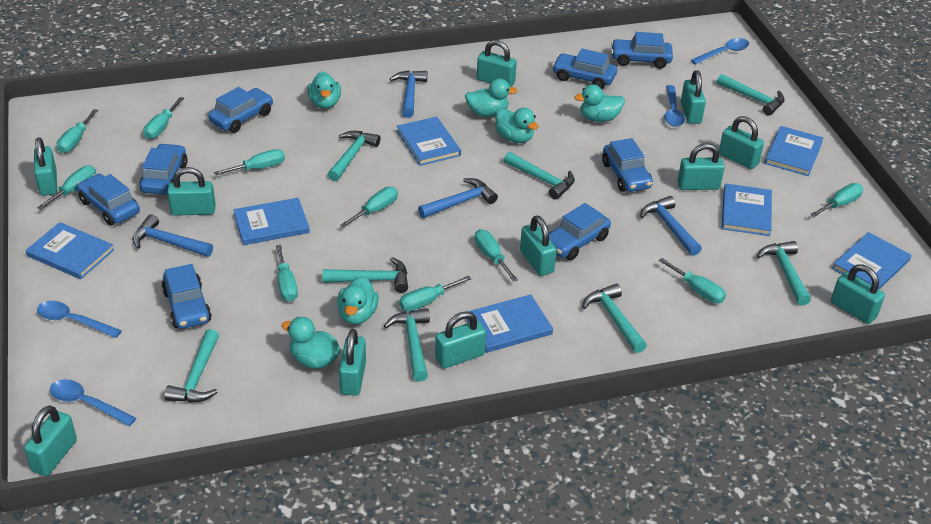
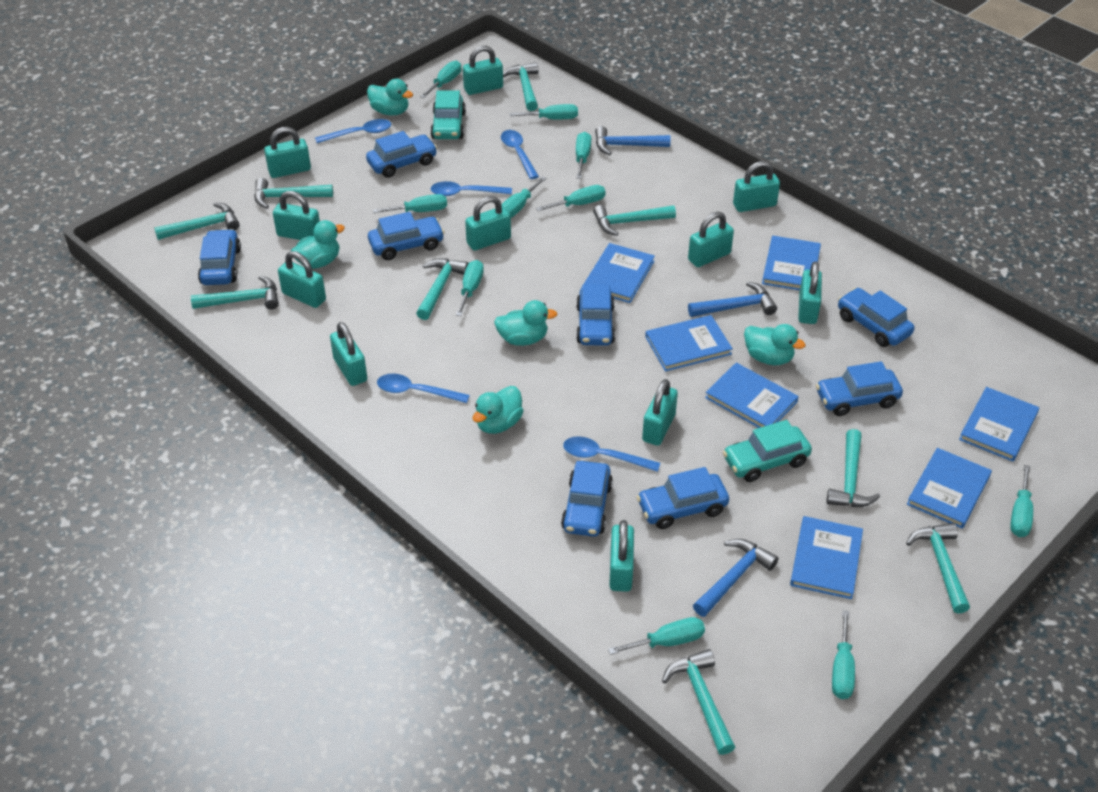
blue hammer: 4 -> 3
blue spoon: 4 -> 5
turquoise car: 0 -> 2
turquoise duck: 6 -> 5
turquoise hammer: 8 -> 9

